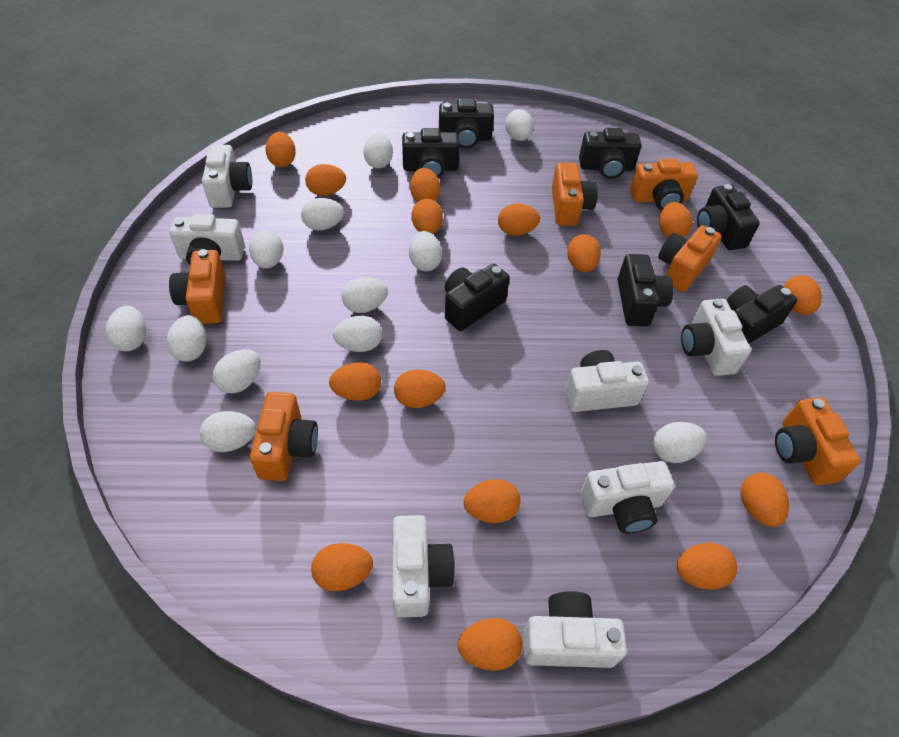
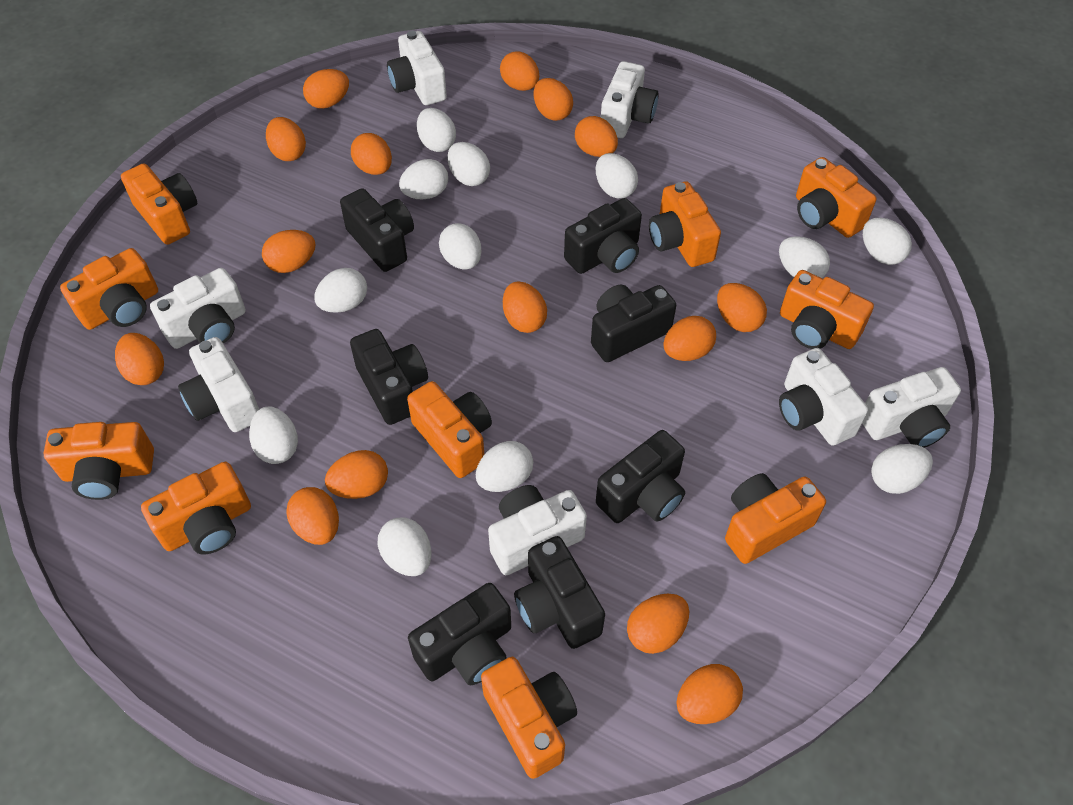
orange camera: 6 -> 10

